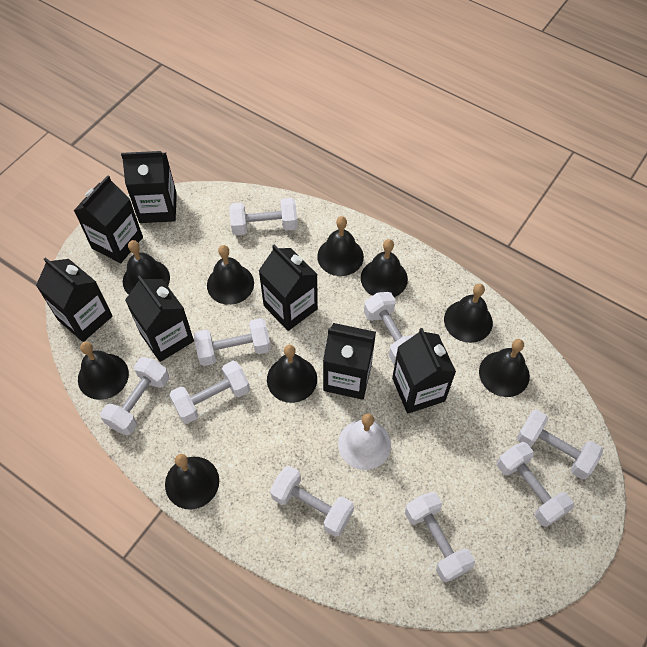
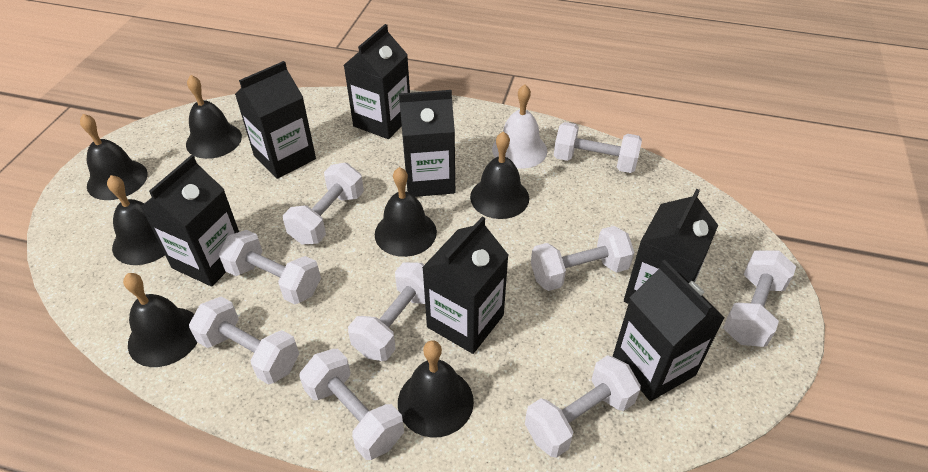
black bell: 9 -> 7

